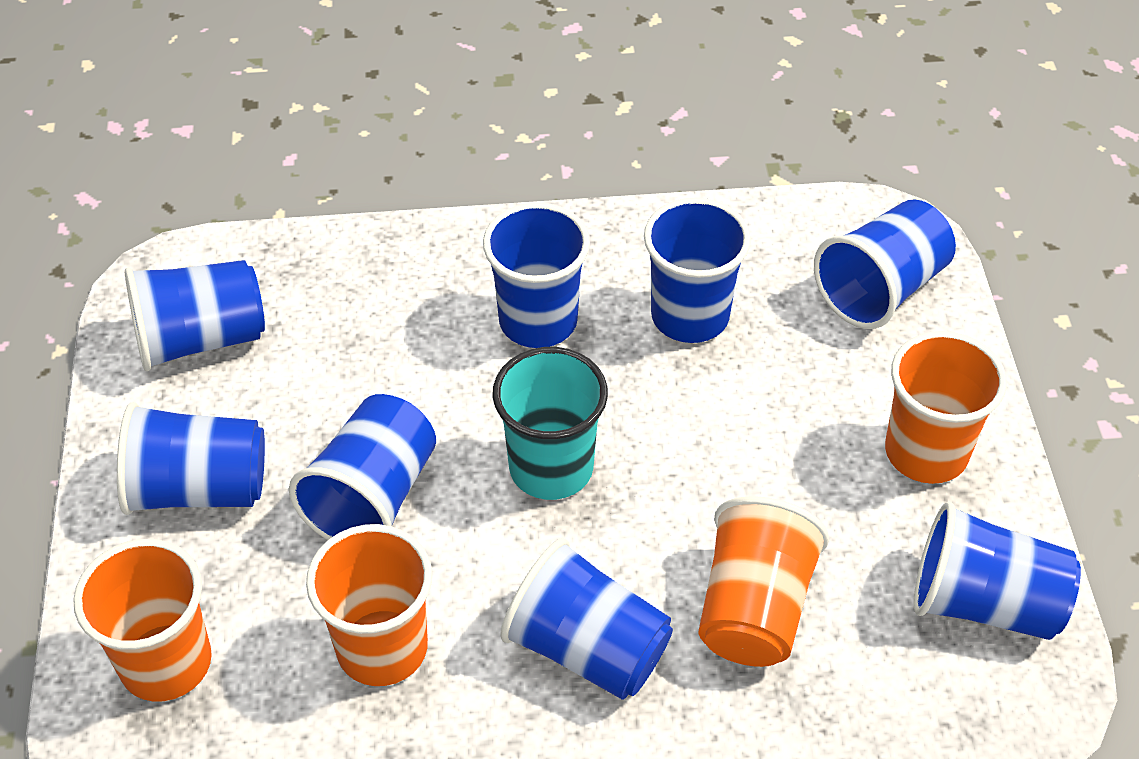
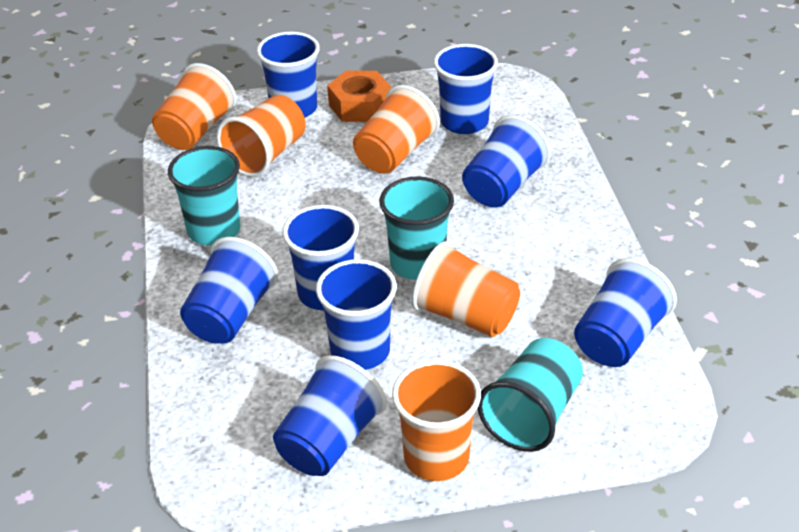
orange cup: 4 -> 5
orange nut: 0 -> 1
turquoise cup: 1 -> 3

